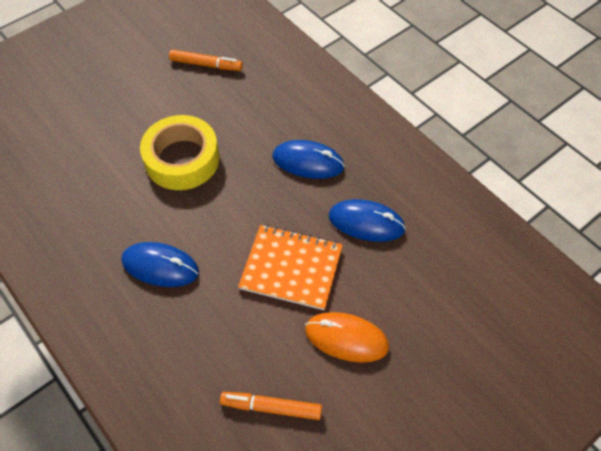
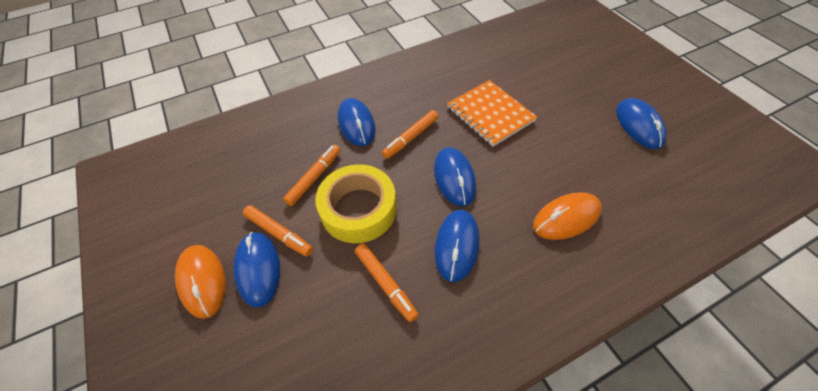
blue mouse: 3 -> 5
orange marker: 2 -> 4
orange mouse: 1 -> 2

